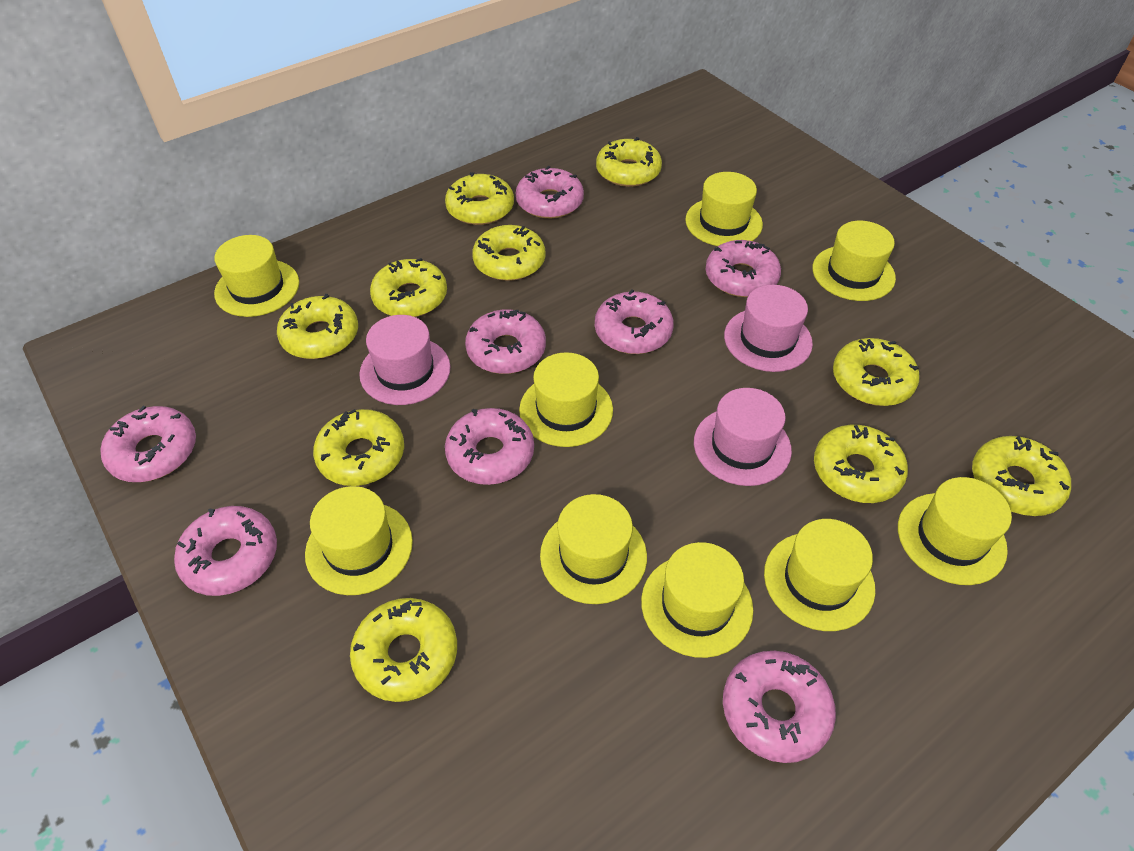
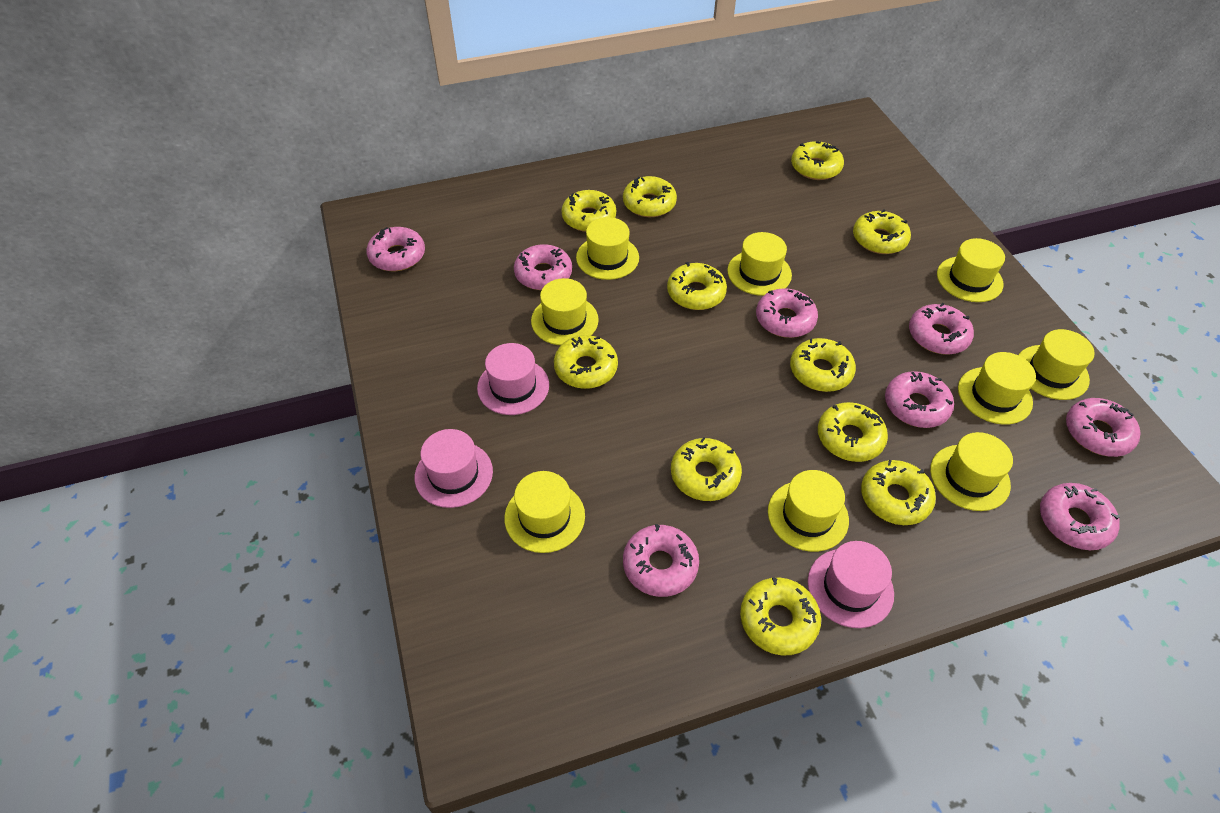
yellow donut: 10 -> 11

